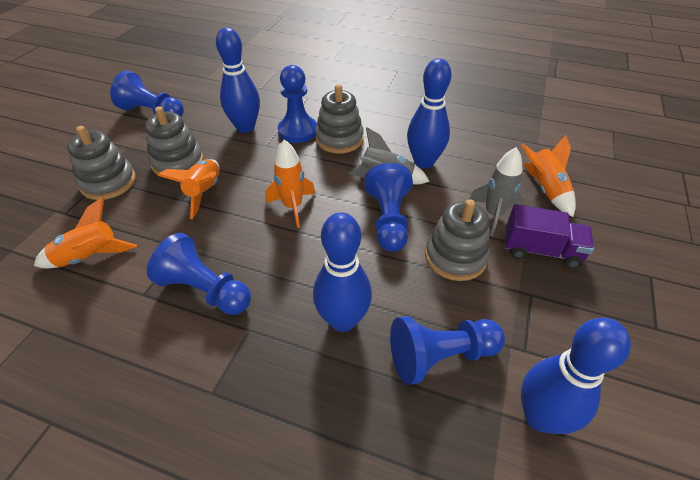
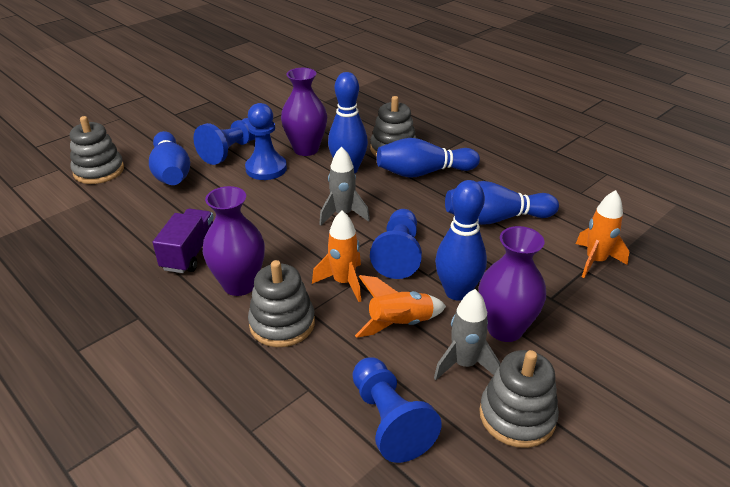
blue bowling pin: 4 -> 5
blue pawn: 5 -> 4
orange rocket: 4 -> 3
purple vase: 0 -> 3

